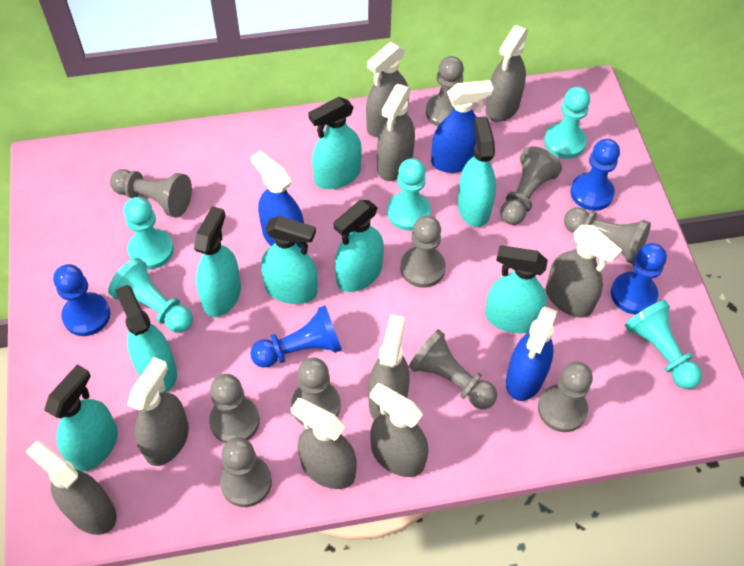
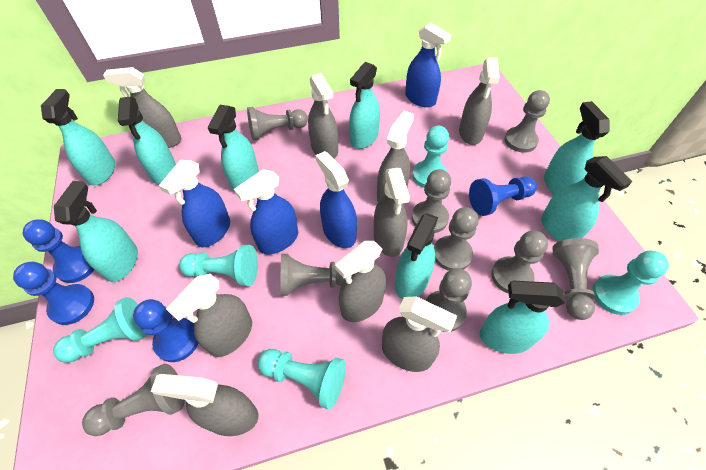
blue spray bottle: 3 -> 4
grey pawn: 10 -> 9
turquoise spray bottle: 8 -> 9

